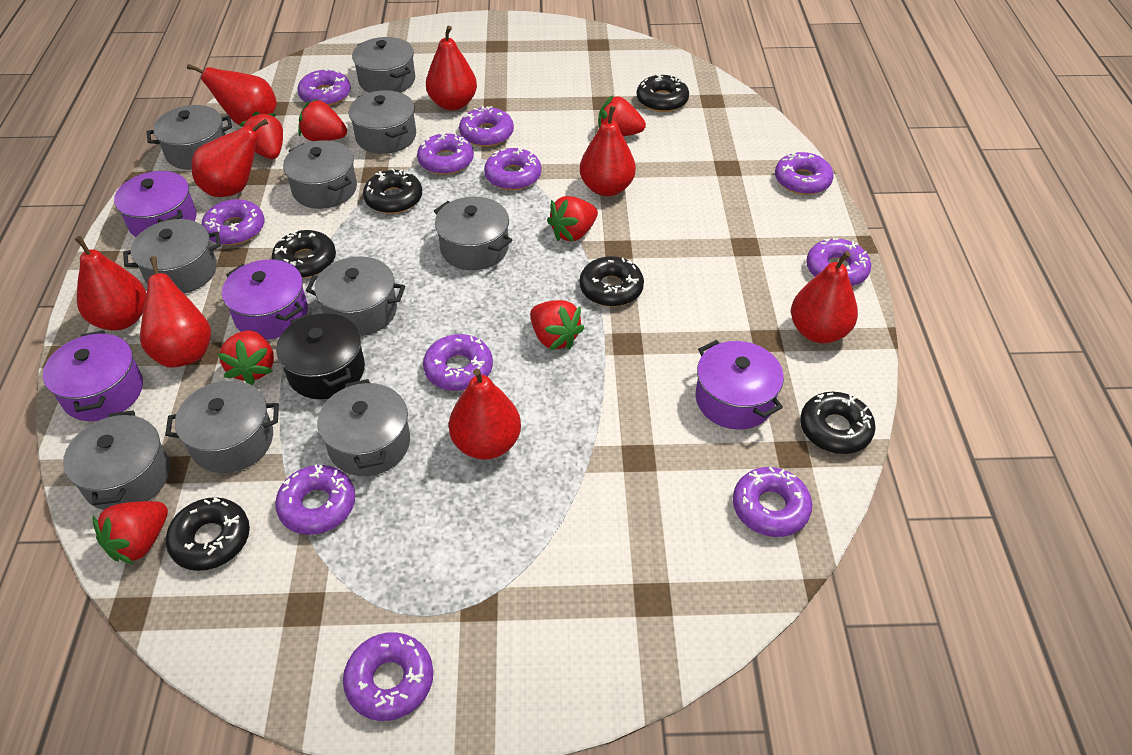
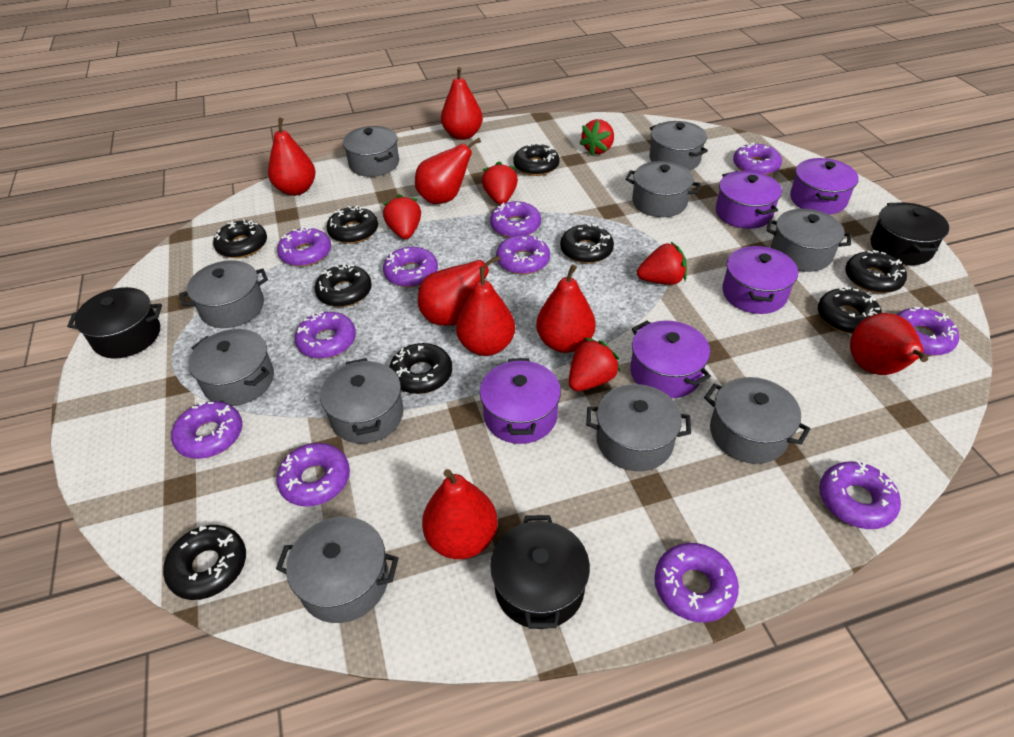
black donut: 6 -> 9
black pot: 1 -> 3
purple pot: 4 -> 5
red strawberry: 7 -> 5

